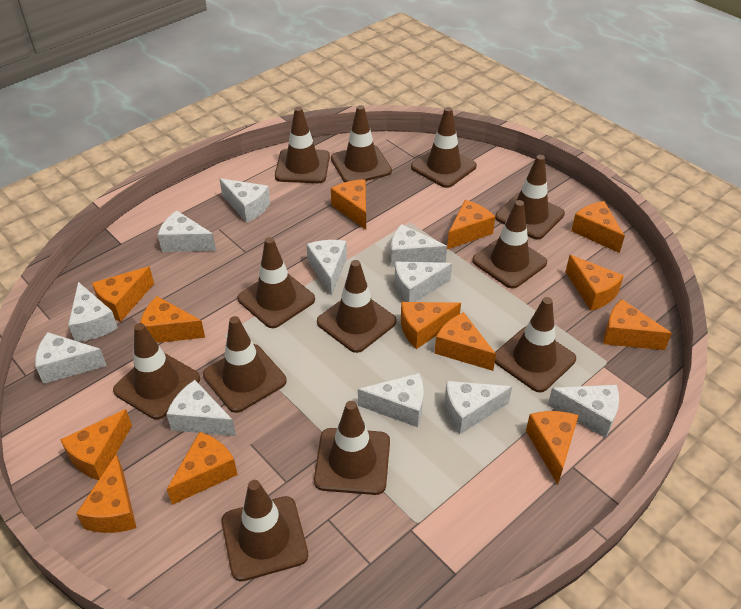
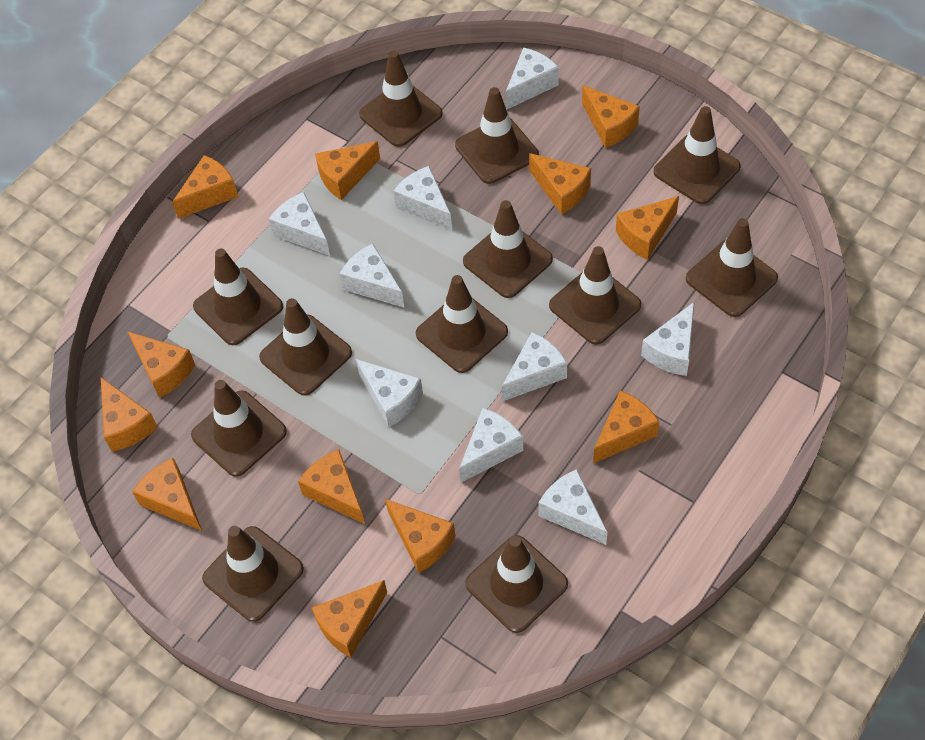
orange cheese: 13 -> 12
white cheese: 11 -> 9

